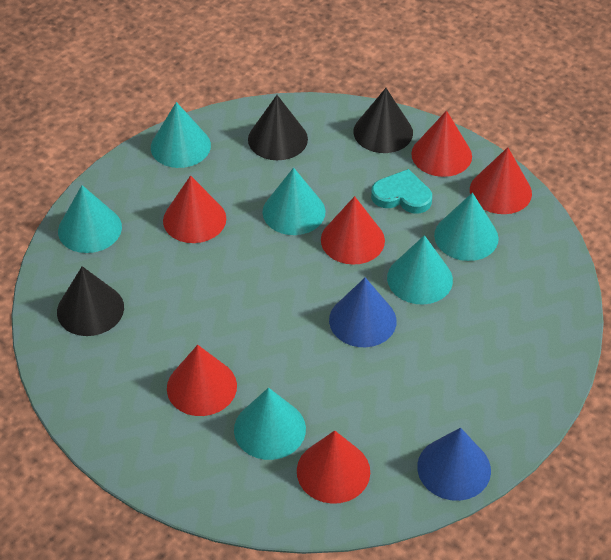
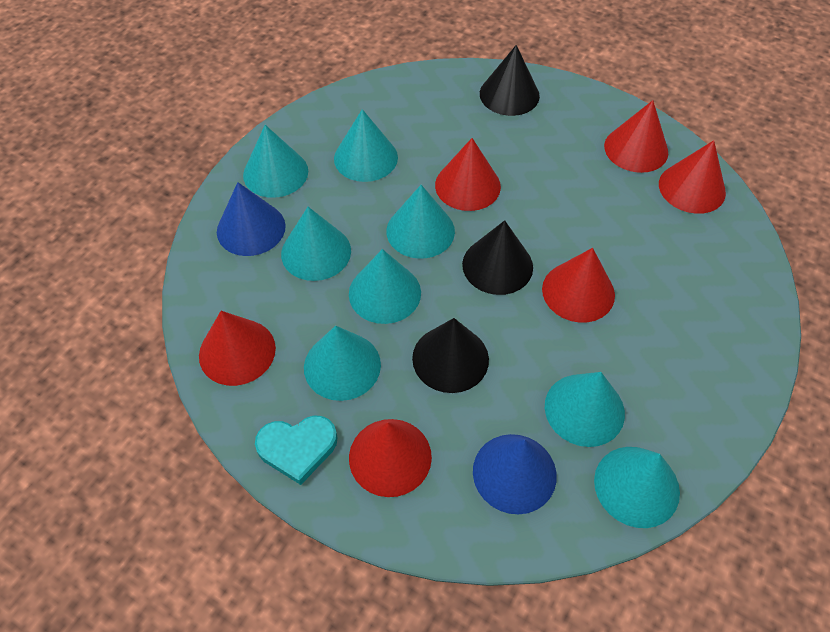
turquoise cone: 6 -> 8

